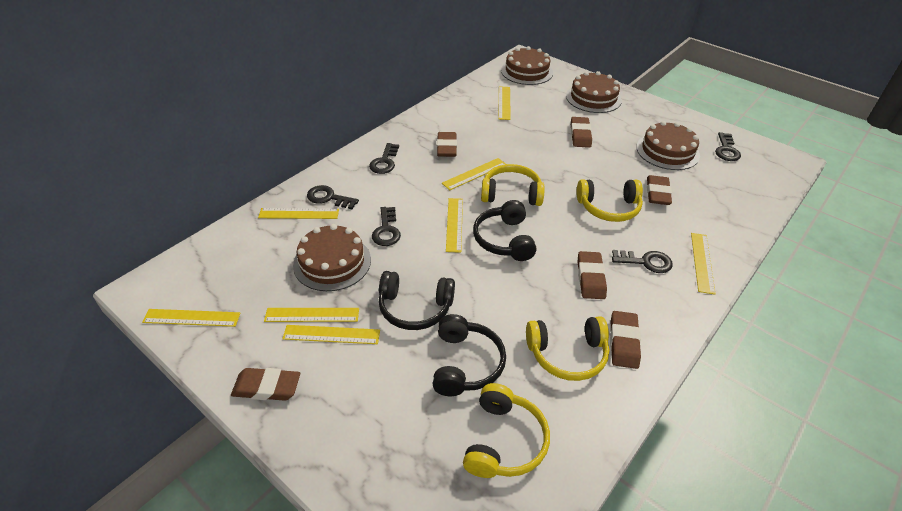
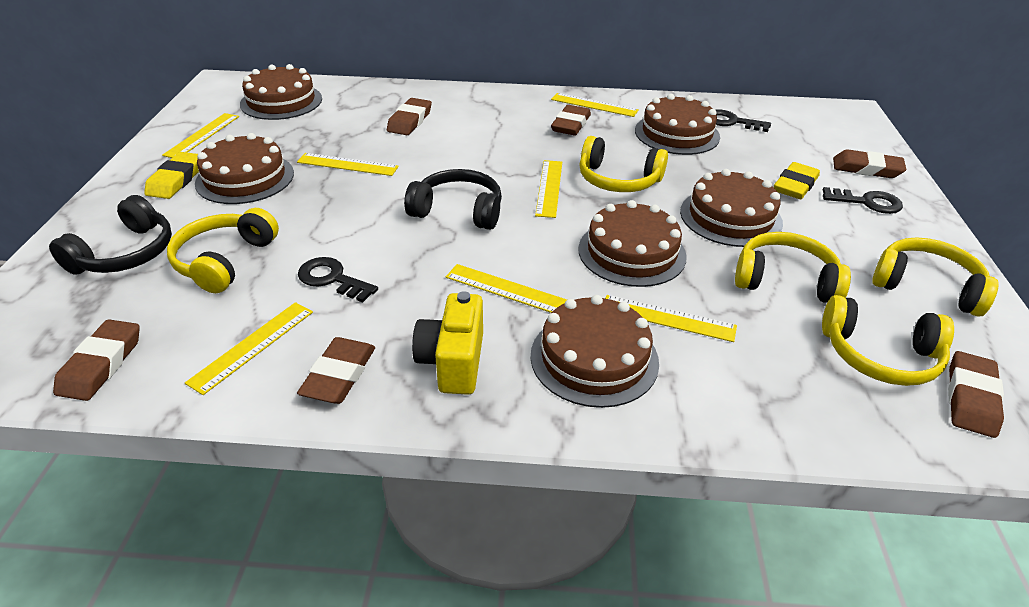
black headphones: 3 -> 2
black key: 5 -> 3
brown cake: 4 -> 6
yellow camera: 0 -> 1
yellow eraser: 0 -> 2
yellow headphones: 4 -> 5
yellow ruler: 8 -> 7

